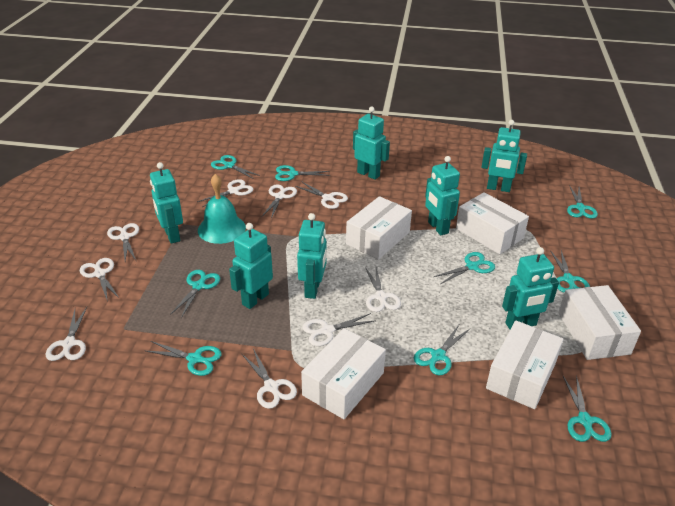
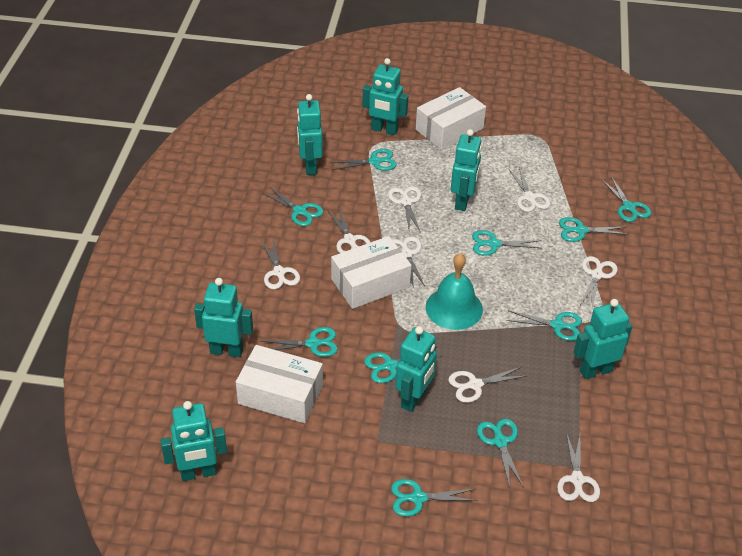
turquoise scissors: 9 -> 10
white box: 5 -> 3
white scissors: 9 -> 8

